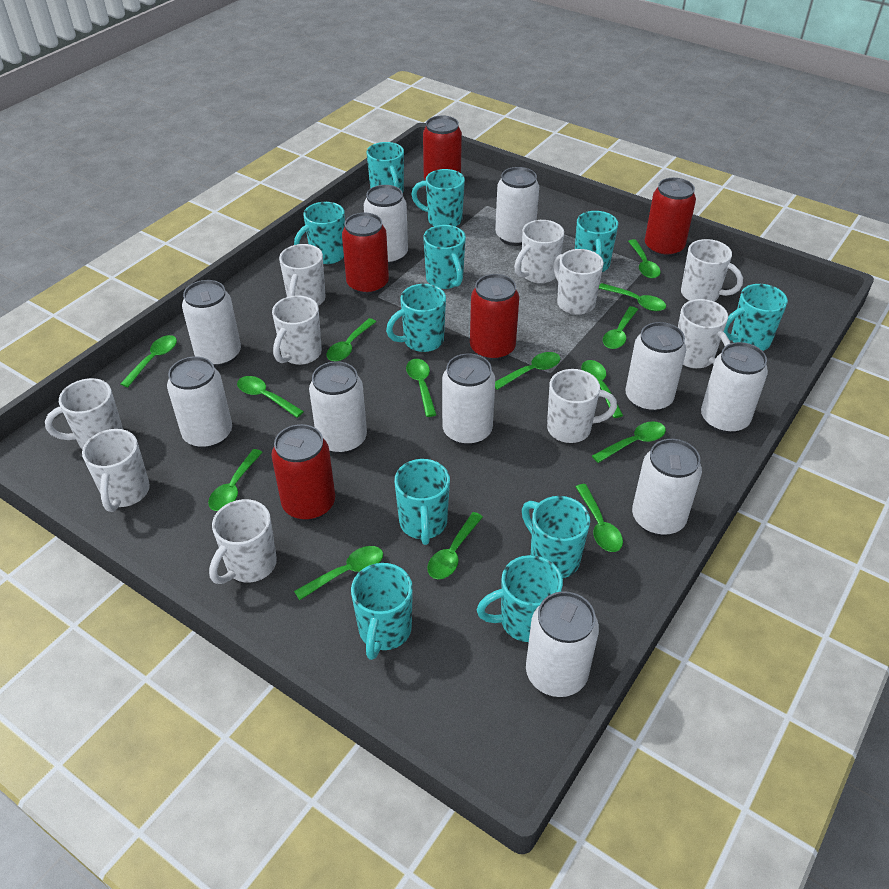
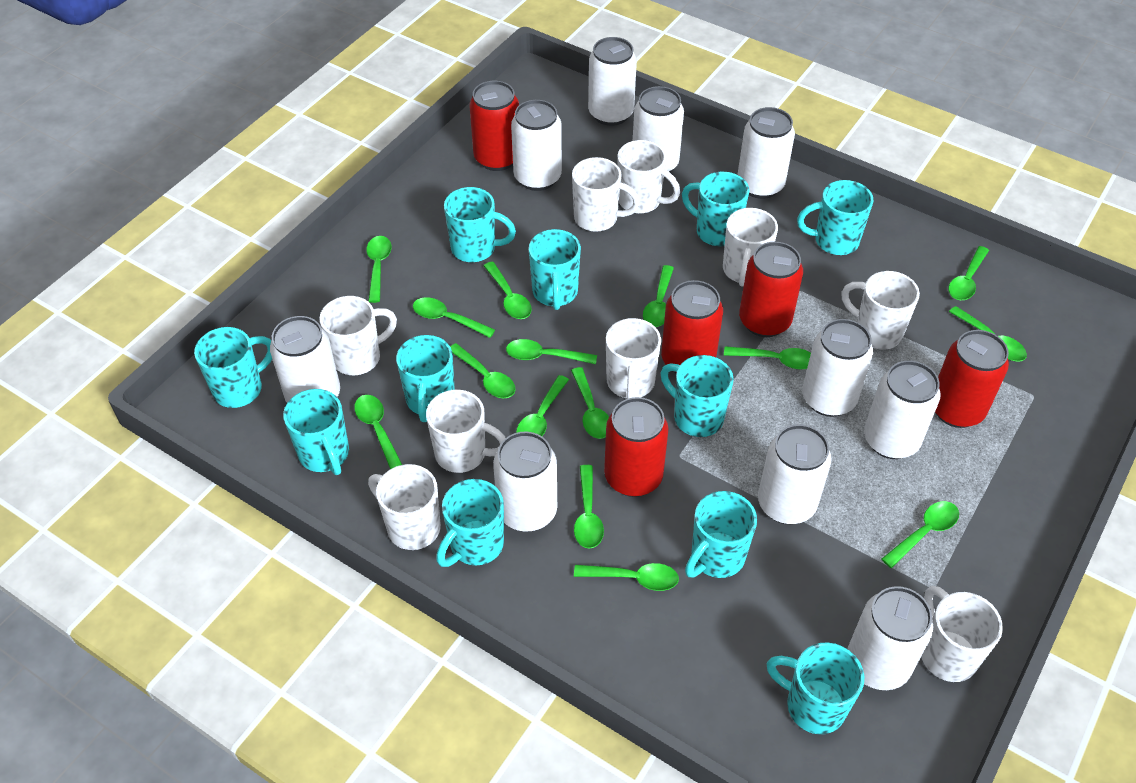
green spoon: 14 -> 15
white mug: 10 -> 9

